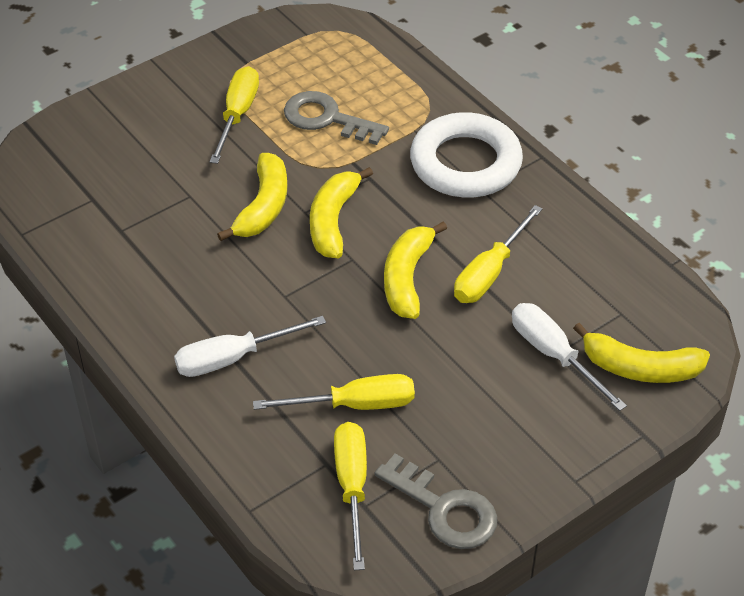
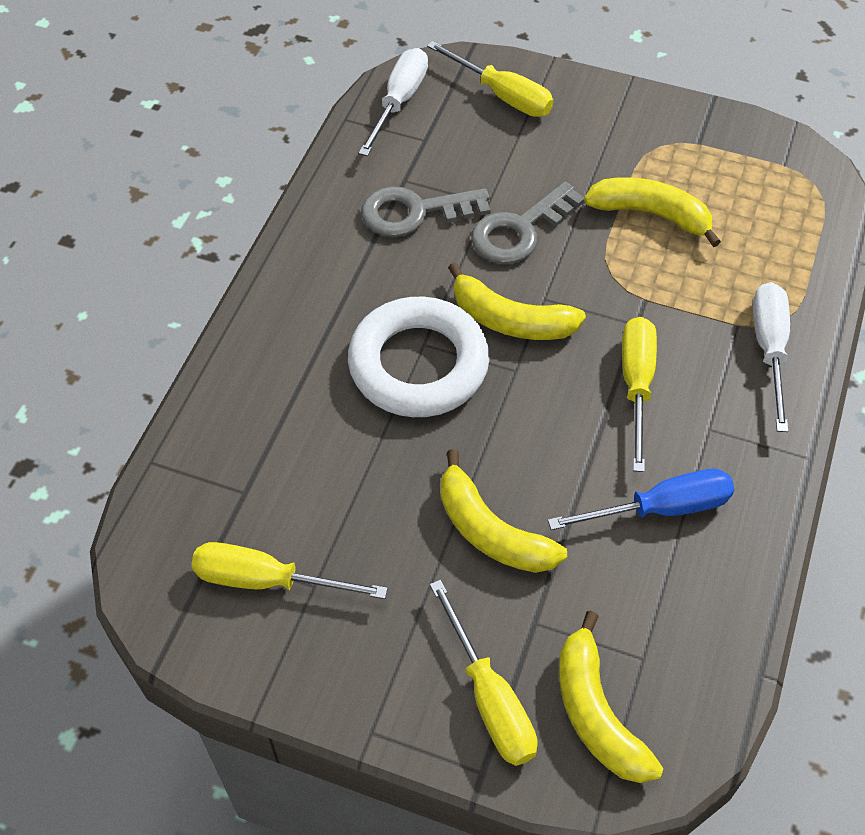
blue screwdriver: 0 -> 1

